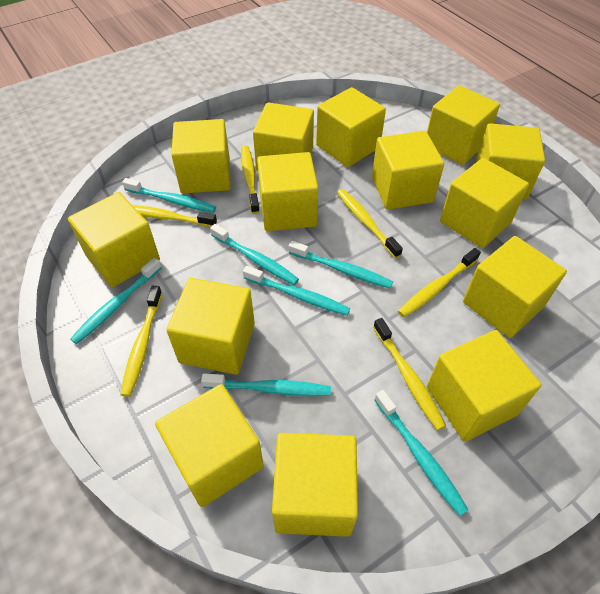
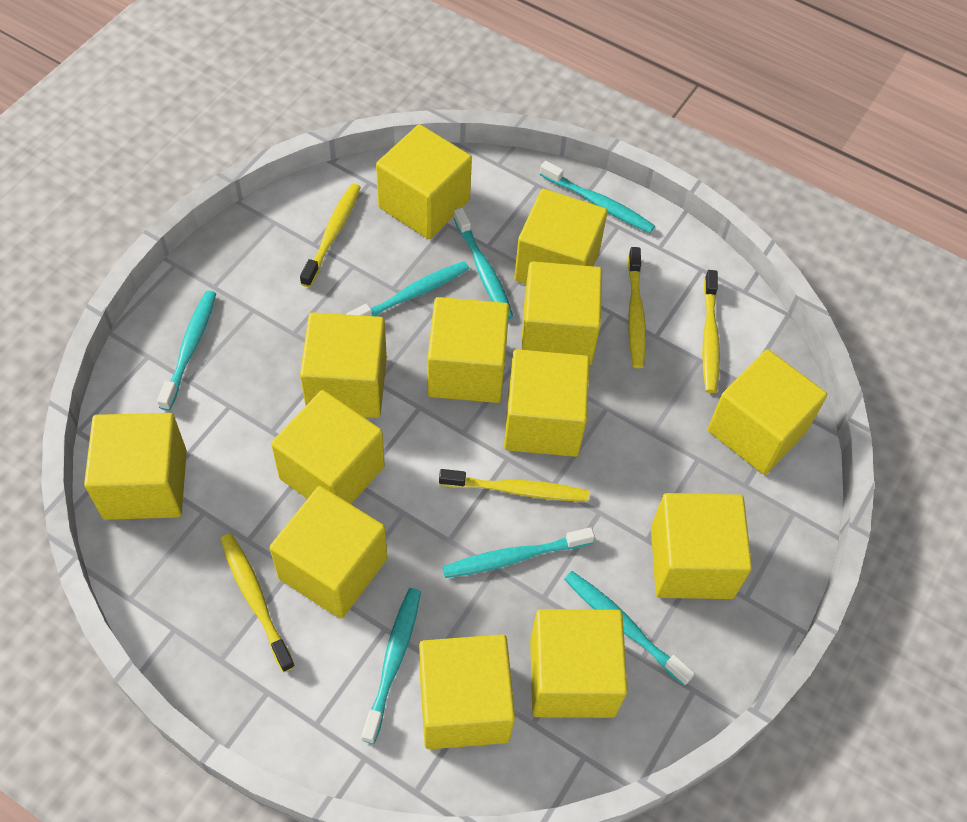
yellow cube: 14 -> 13
yellow toothbrush: 6 -> 5

